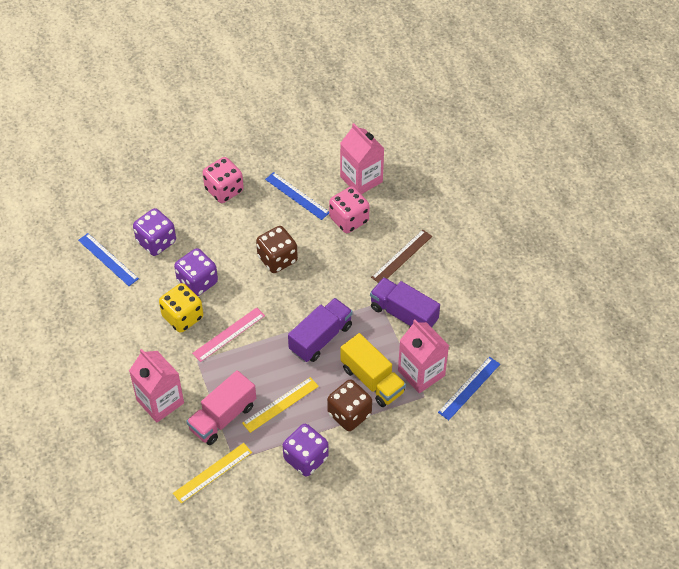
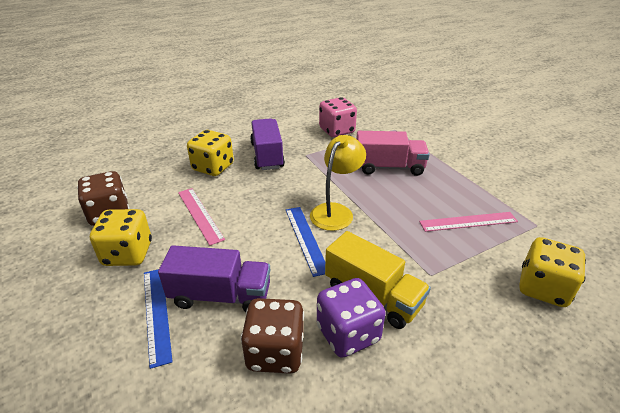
blue ruler: 3 -> 2
brown ruler: 1 -> 0
pink carton: 3 -> 0
pink dice: 2 -> 1
pink ruler: 1 -> 2
purple dice: 3 -> 1
yellow dice: 1 -> 3
yellow lamp: 0 -> 1
yellow ruler: 2 -> 0

